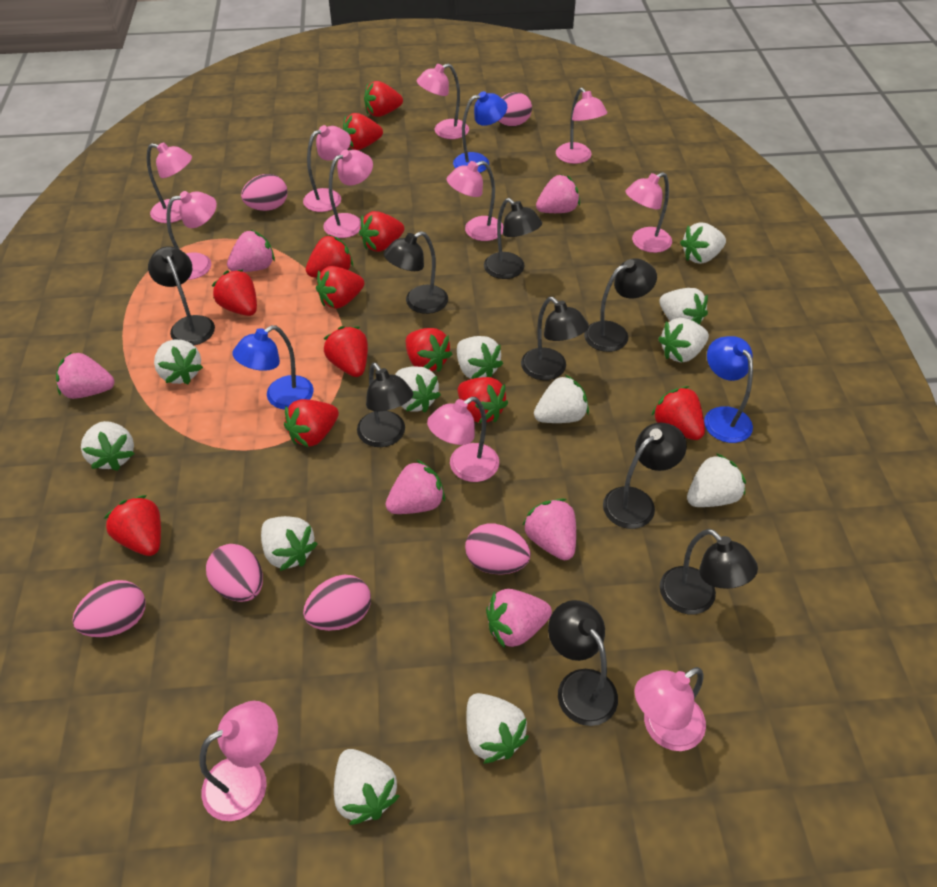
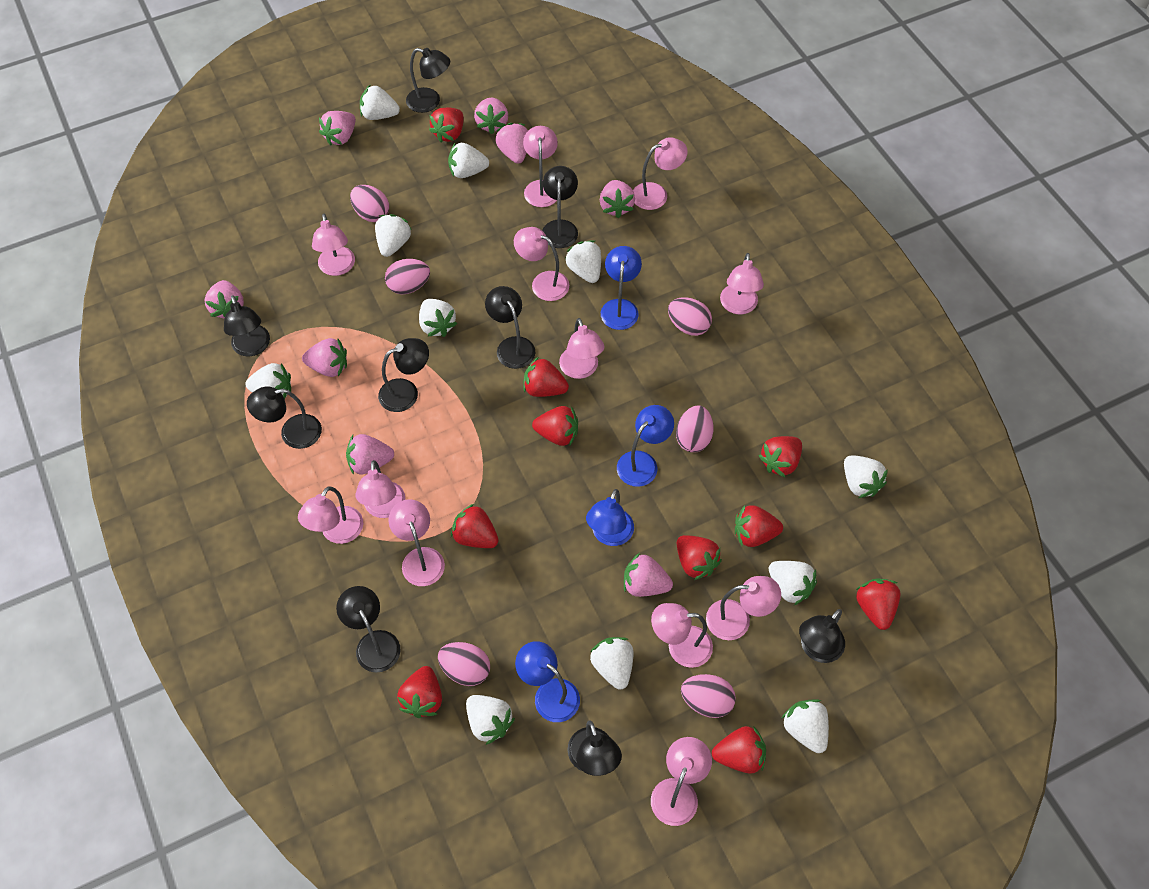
blue lamp: 3 -> 4
pink lamp: 11 -> 12
pink strawberry: 6 -> 8
red strawberry: 12 -> 10
white strawberry: 12 -> 11

